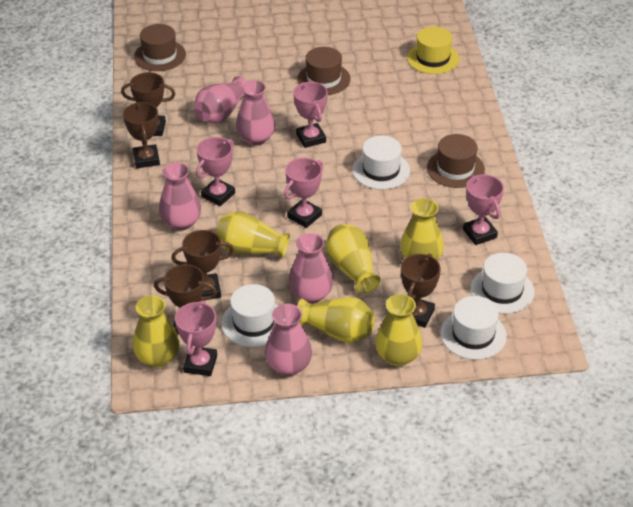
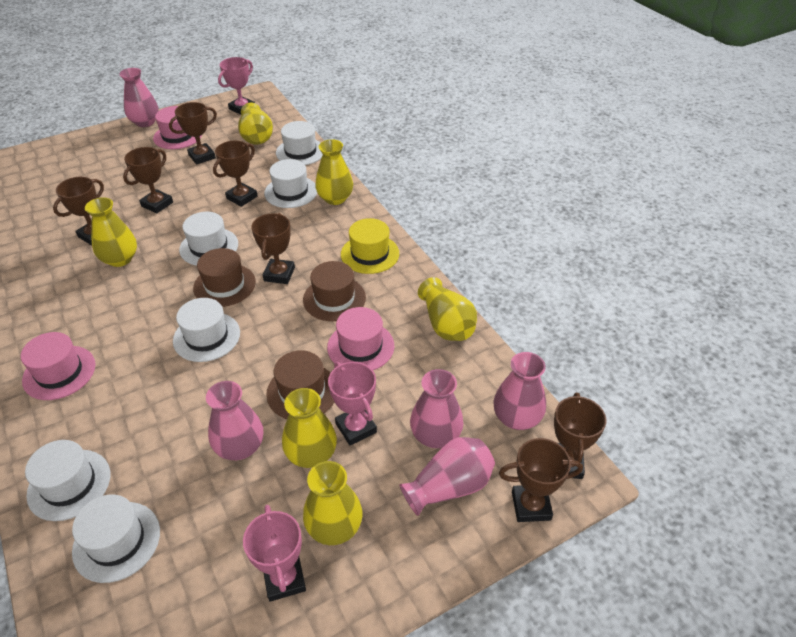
brown trophy: 5 -> 7
pink hat: 0 -> 3
pink trophy: 5 -> 3
white hat: 4 -> 6

